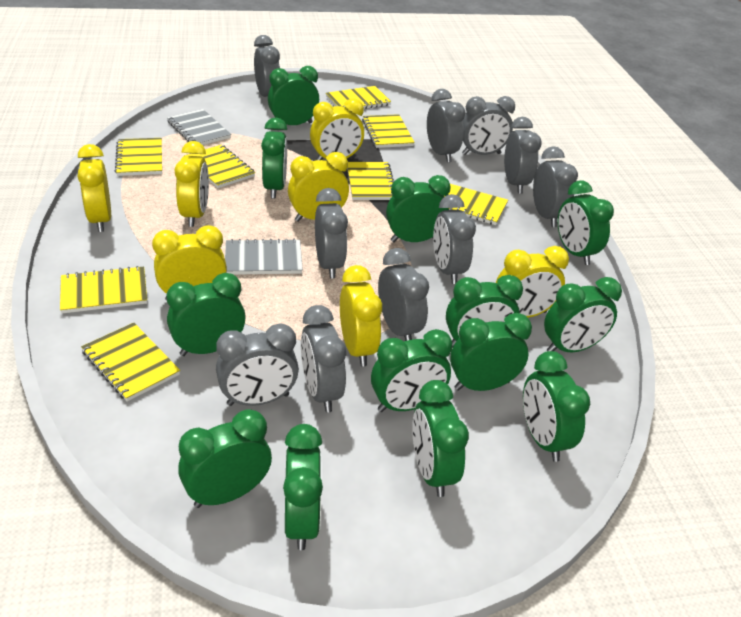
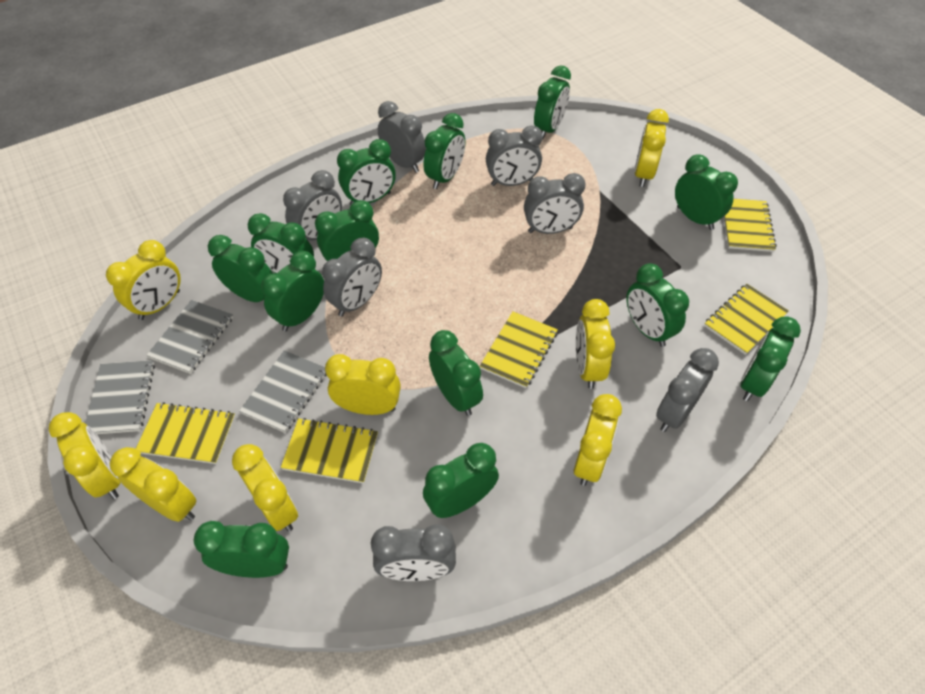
grey clock: 10 -> 7
grey notebook: 2 -> 3
yellow clock: 7 -> 8
yellow notebook: 8 -> 5

